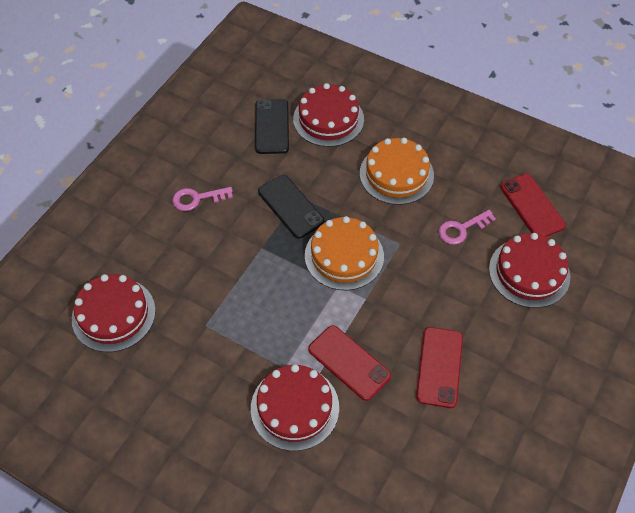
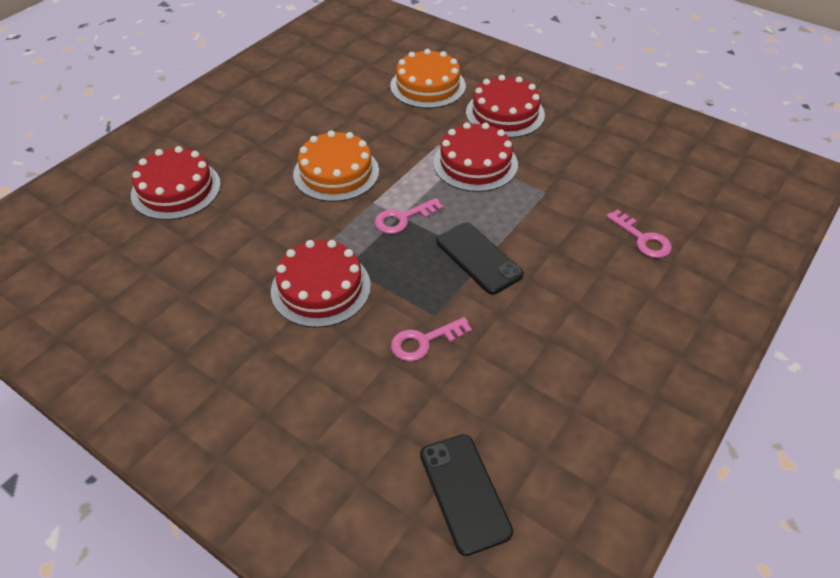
pink key: 2 -> 3
red phone: 3 -> 0

